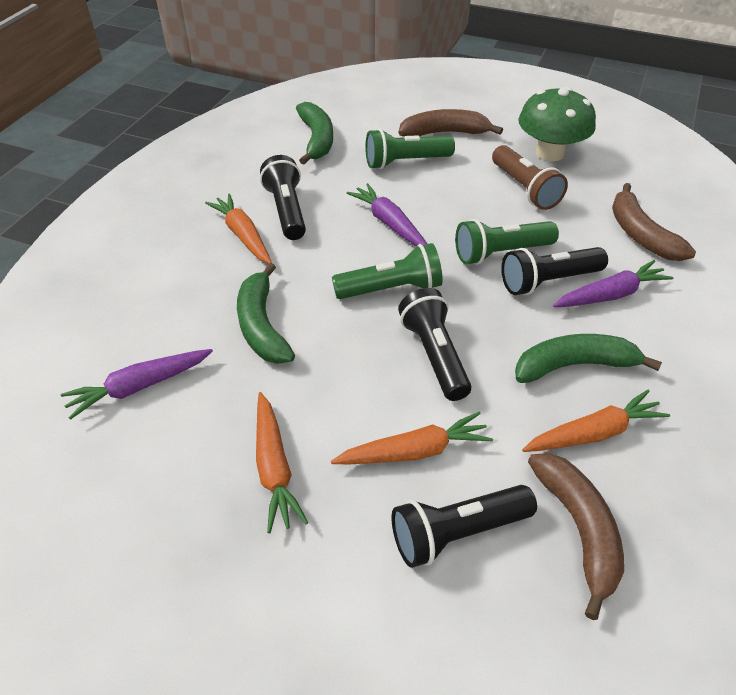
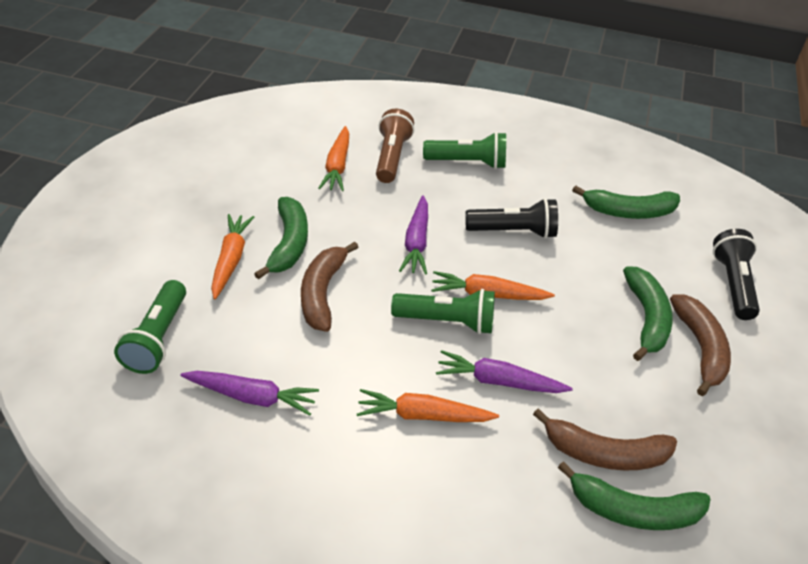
black flashlight: 4 -> 2
green banana: 3 -> 4
green mushroom: 1 -> 0

